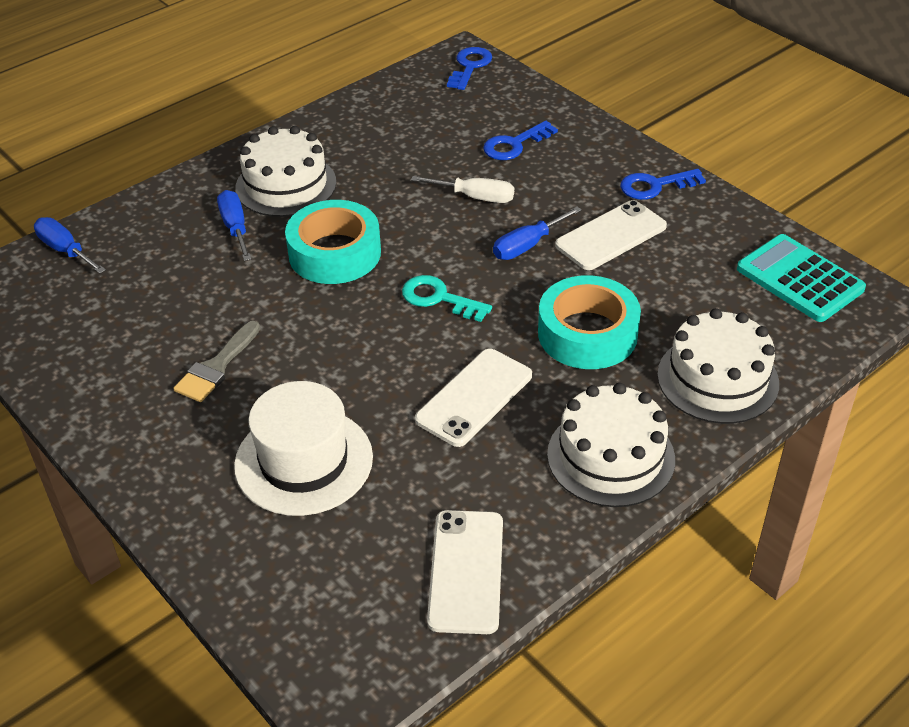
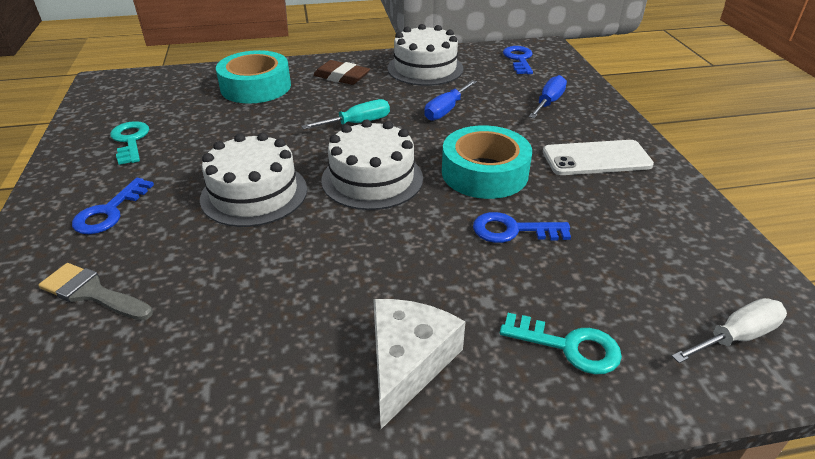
blue screwdriver: 3 -> 2
brown eraser: 0 -> 1
turquoise calculator: 1 -> 0
turquoise key: 1 -> 2
turquoise screwdriver: 0 -> 1
white cheese: 0 -> 1
white hat: 1 -> 0
white phone: 3 -> 1

